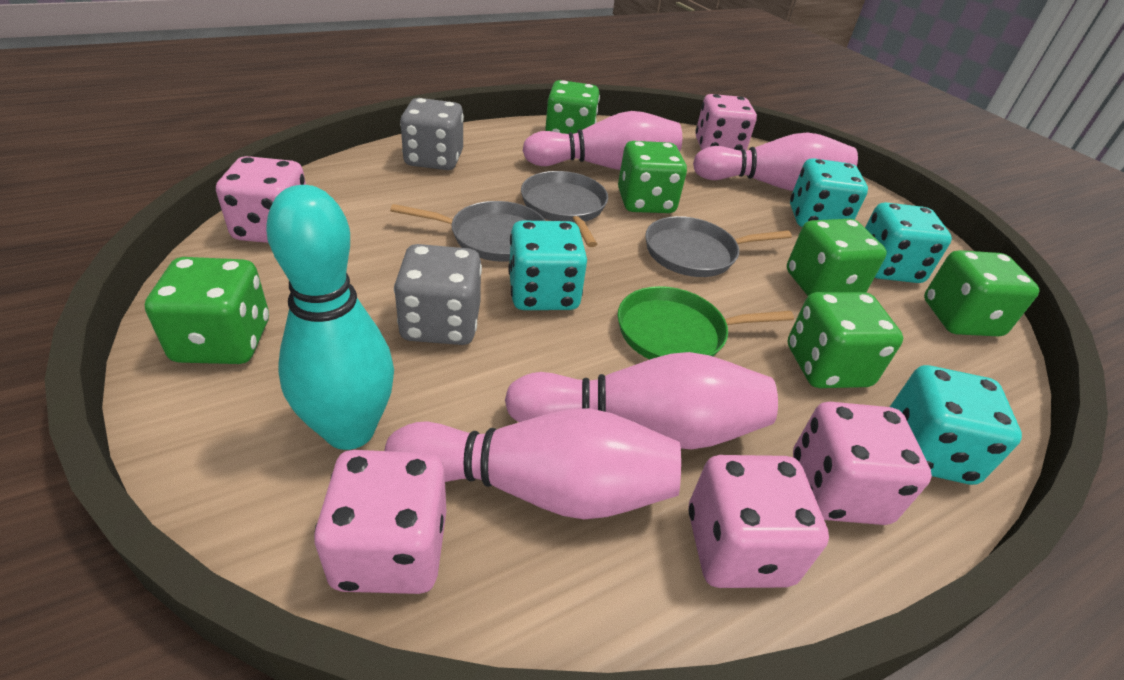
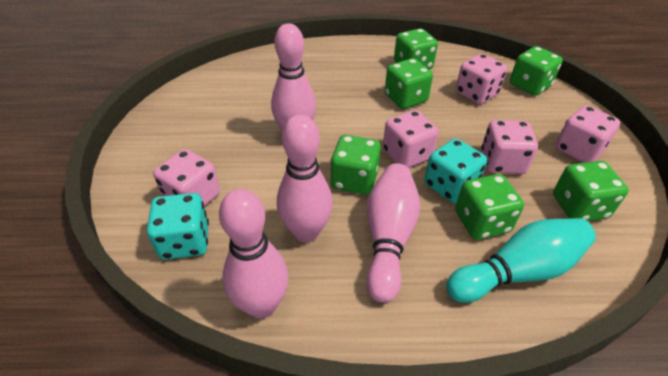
green pan: 1 -> 0
grey dice: 2 -> 0
grey pan: 3 -> 0
turquoise dice: 4 -> 2

